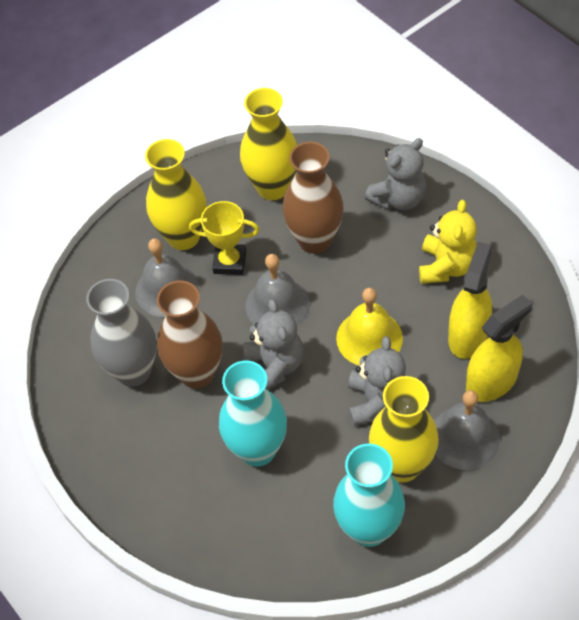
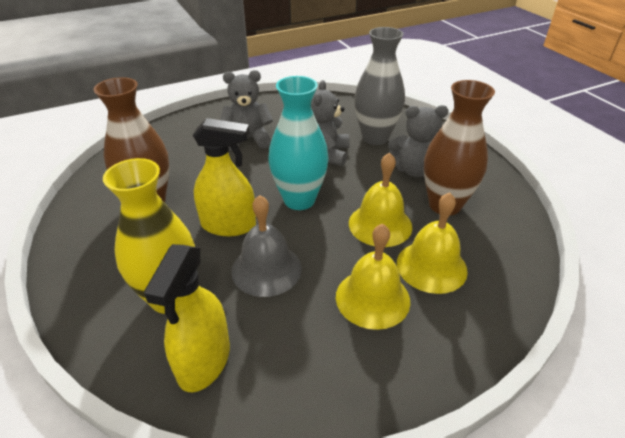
grey bell: 3 -> 1
turquoise vase: 2 -> 1
yellow bell: 1 -> 3
yellow teddy bear: 1 -> 0
yellow trophy: 1 -> 0
yellow vase: 3 -> 1

